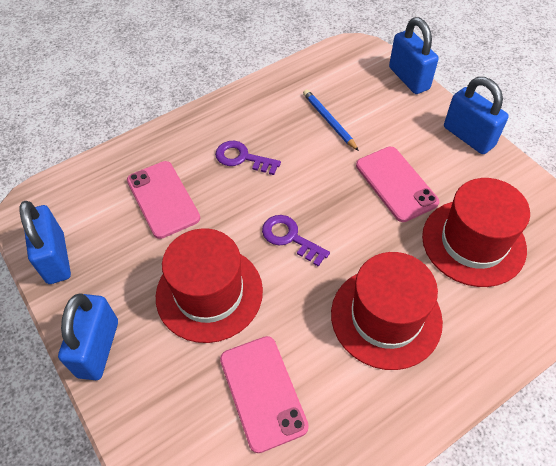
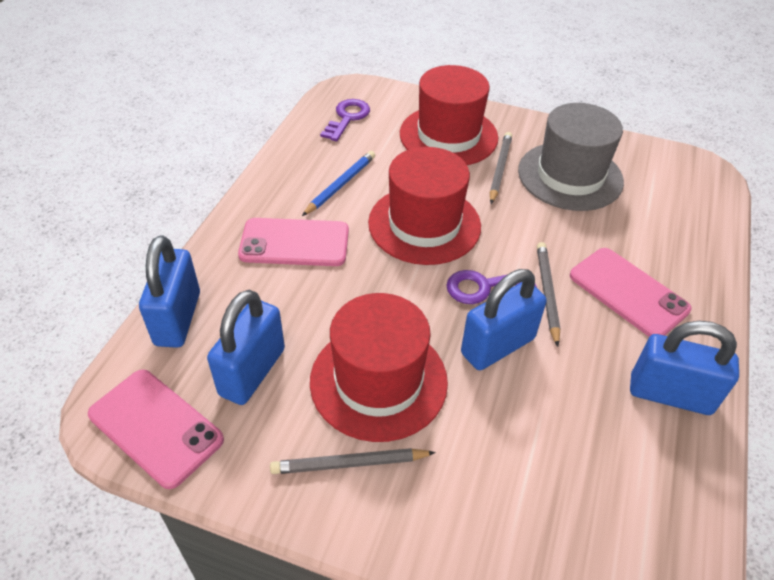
grey hat: 0 -> 1
grey pencil: 0 -> 3

